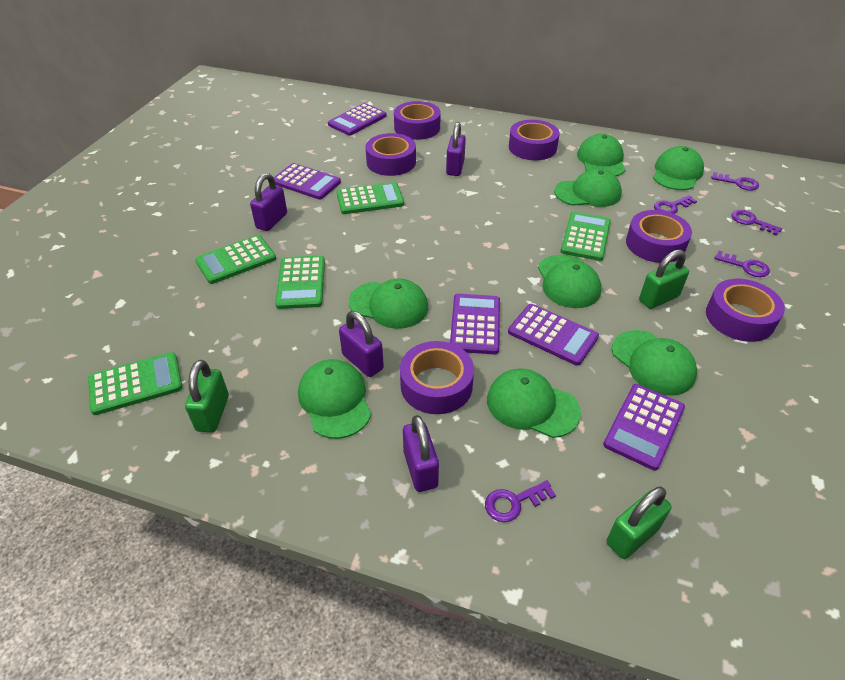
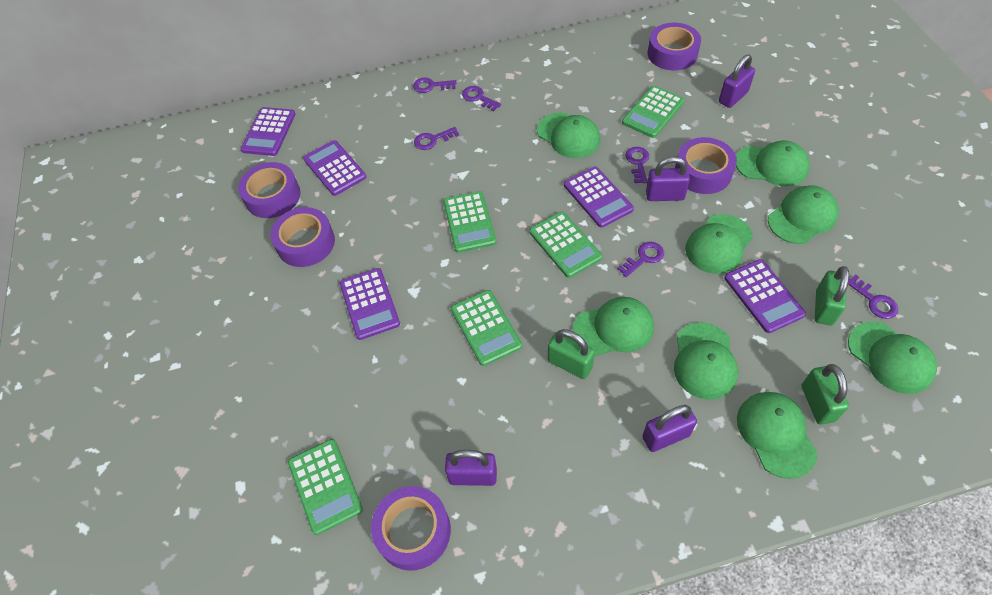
purple key: 5 -> 6
purple tape: 6 -> 5

